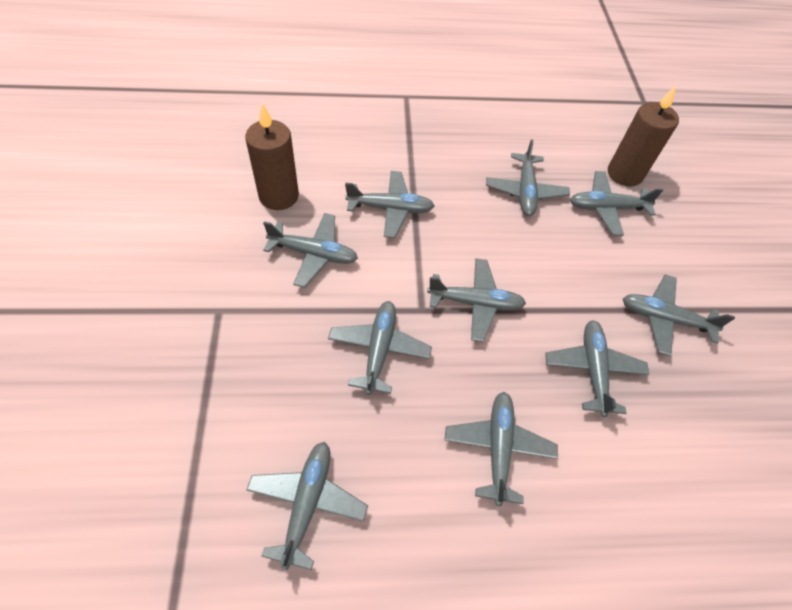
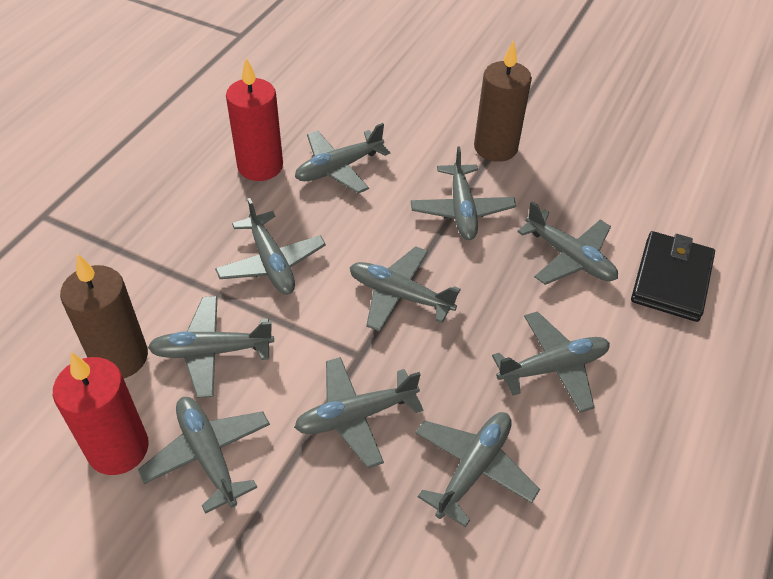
black wallet: 0 -> 1
red candle: 0 -> 2

